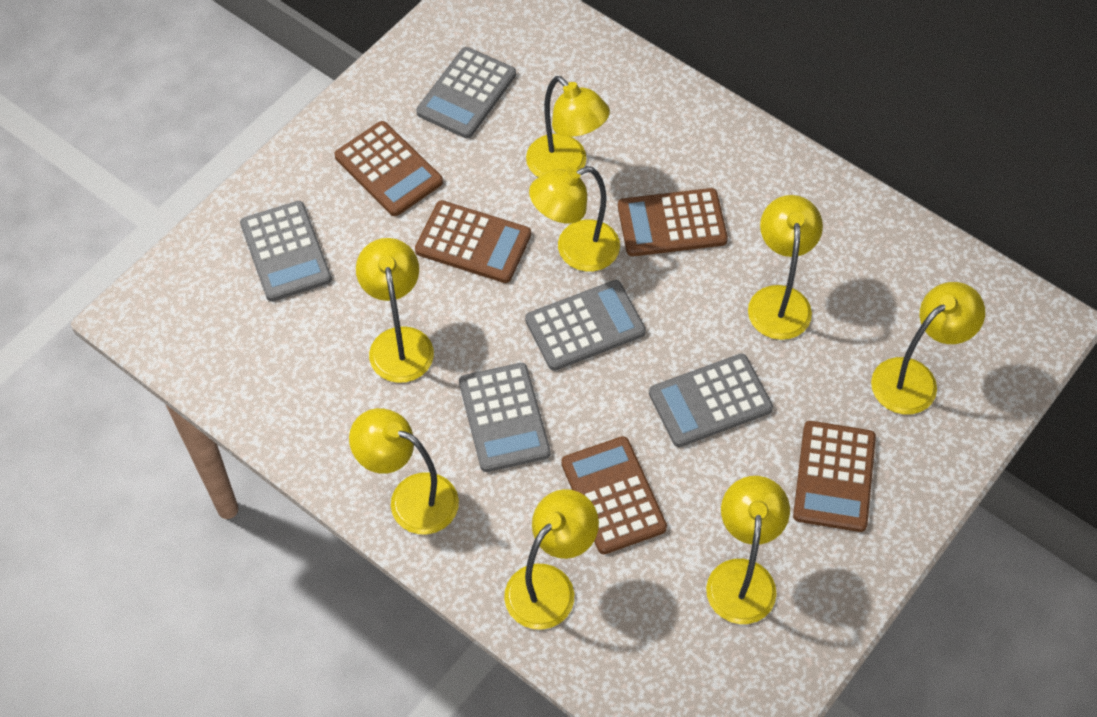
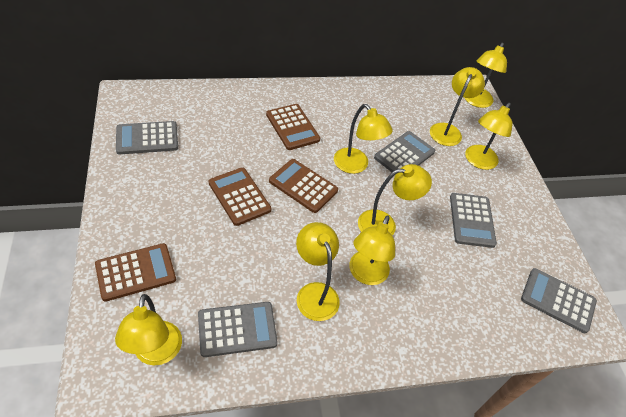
brown calculator: 5 -> 4

